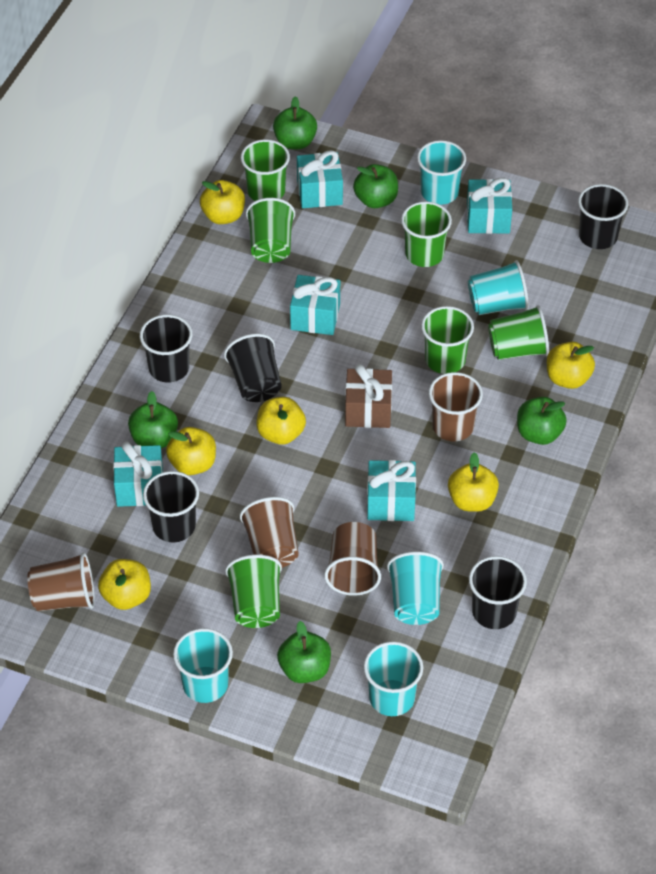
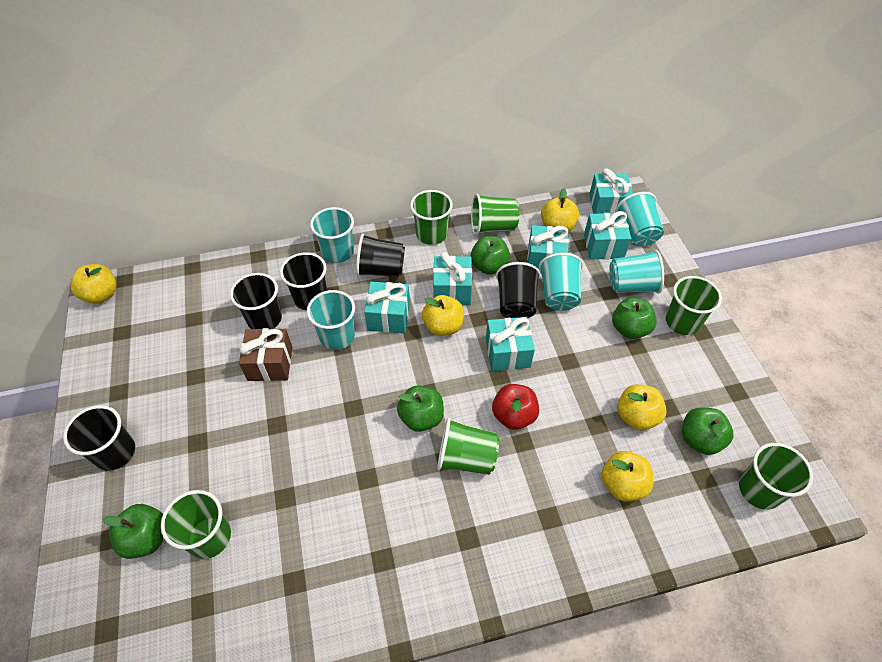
brown cup: 4 -> 0
red apple: 0 -> 1
turquoise gift: 5 -> 6
yellow apple: 6 -> 5

